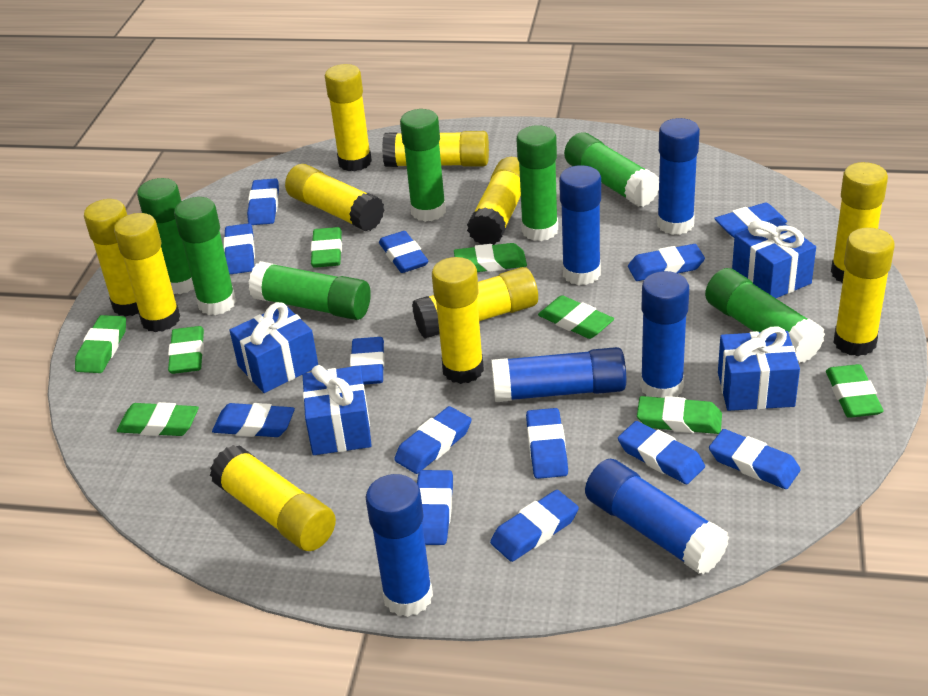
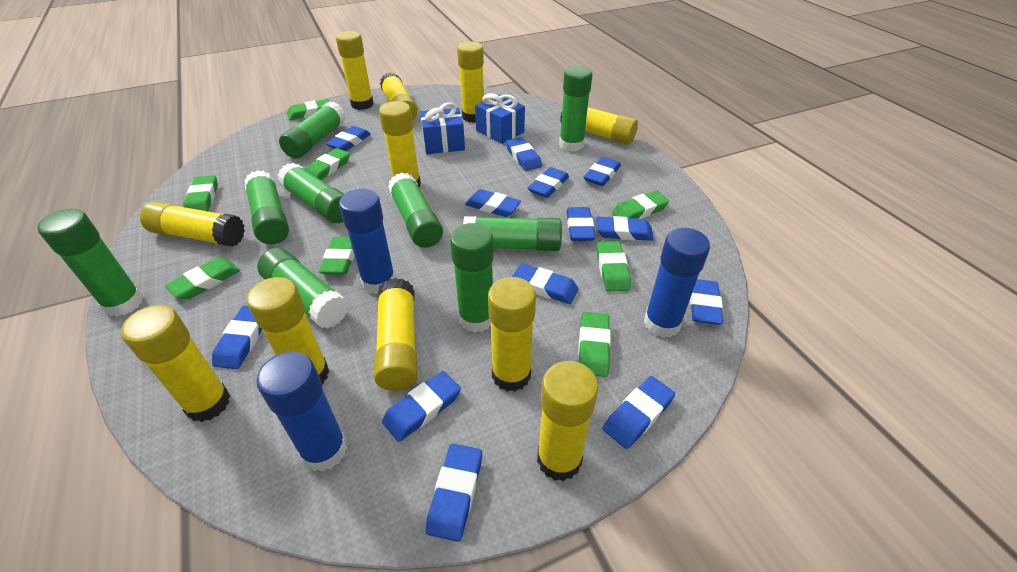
blue gift: 4 -> 2
blue glue stick: 6 -> 3
green glue stick: 7 -> 9

